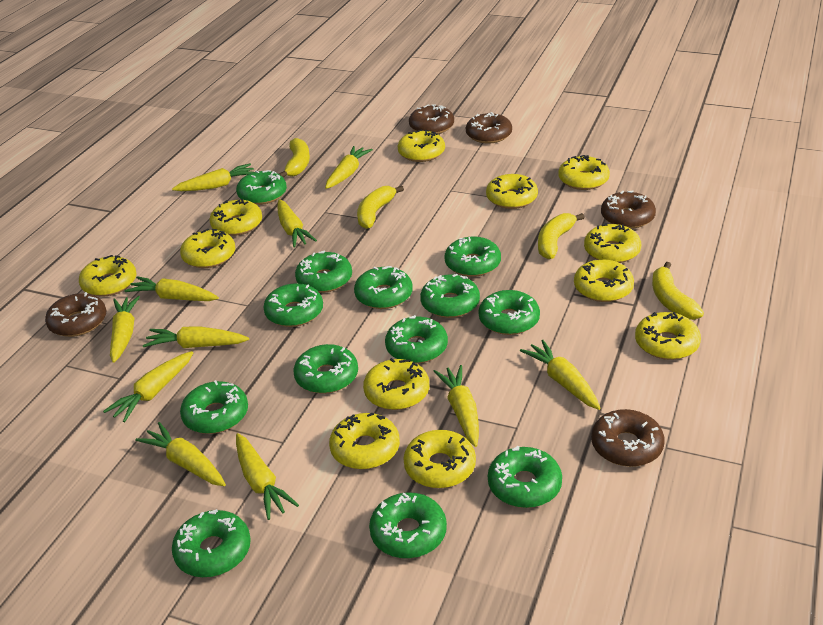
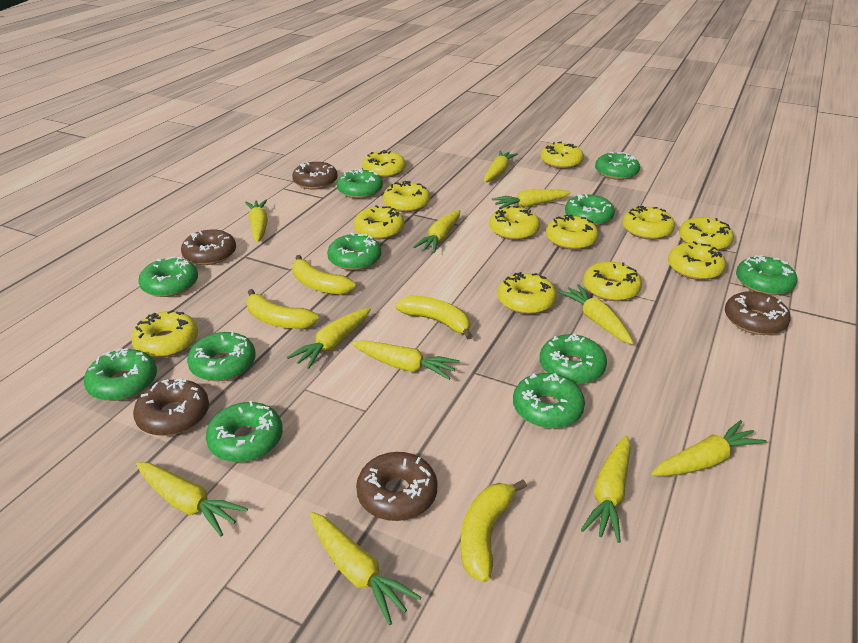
green donut: 13 -> 11

